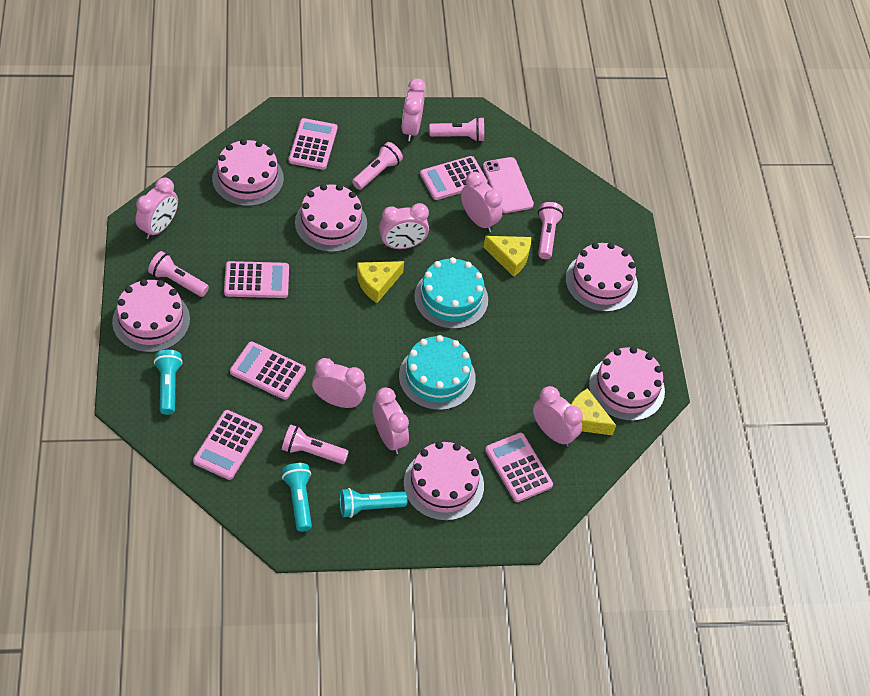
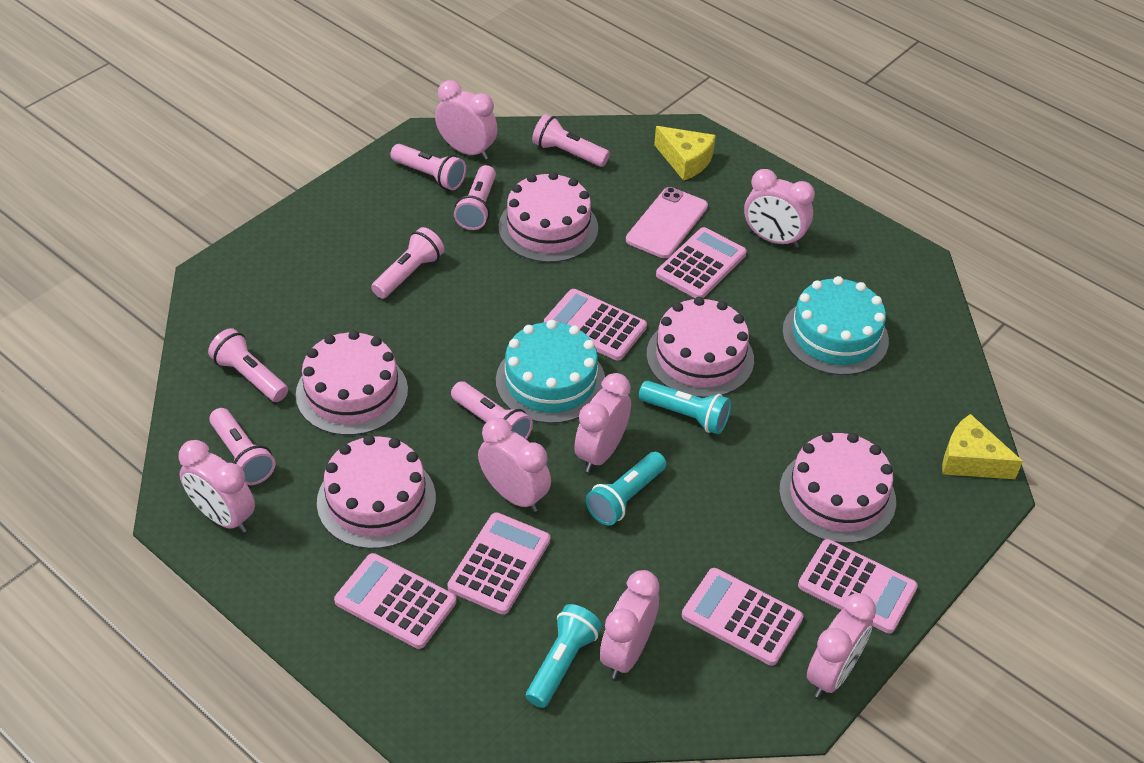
pink cake: 6 -> 5
pink flashlight: 5 -> 7
yellow cheese: 3 -> 2

